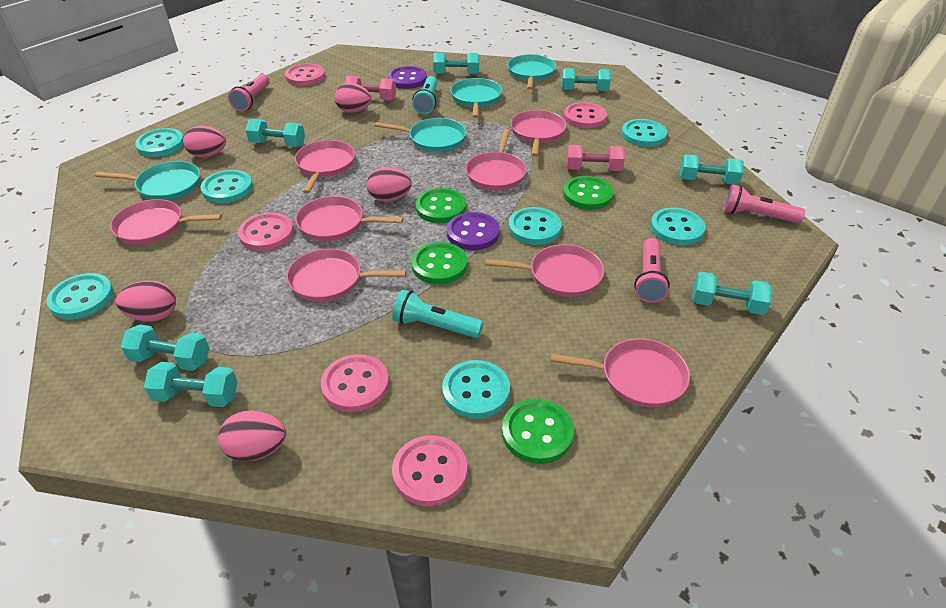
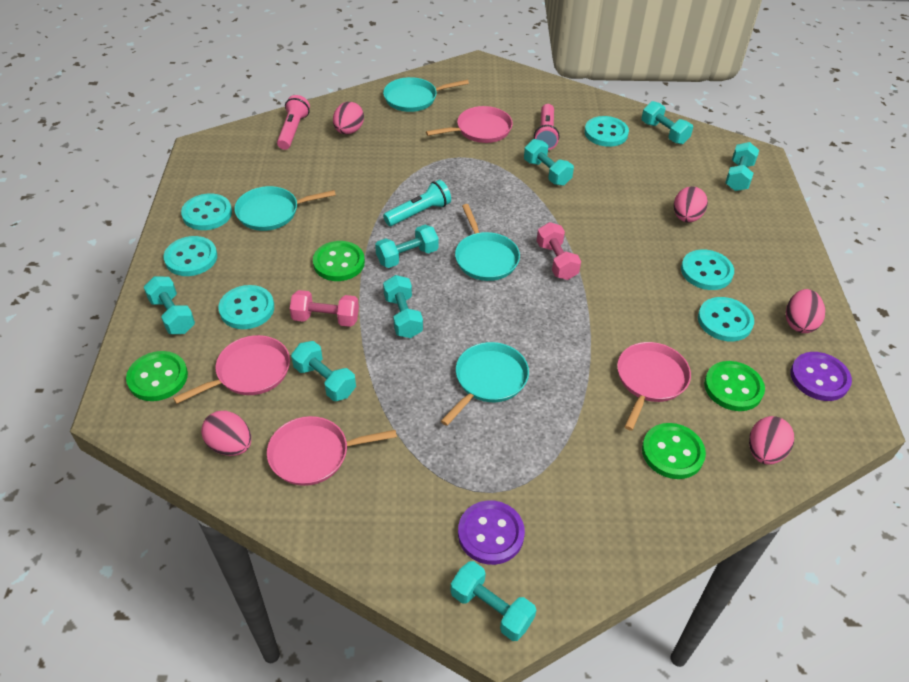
pink button: 5 -> 0
pink flashlight: 3 -> 2
pink pan: 8 -> 4
turquoise button: 7 -> 6
turquoise dumbbell: 7 -> 8
turquoise flashlight: 2 -> 1

